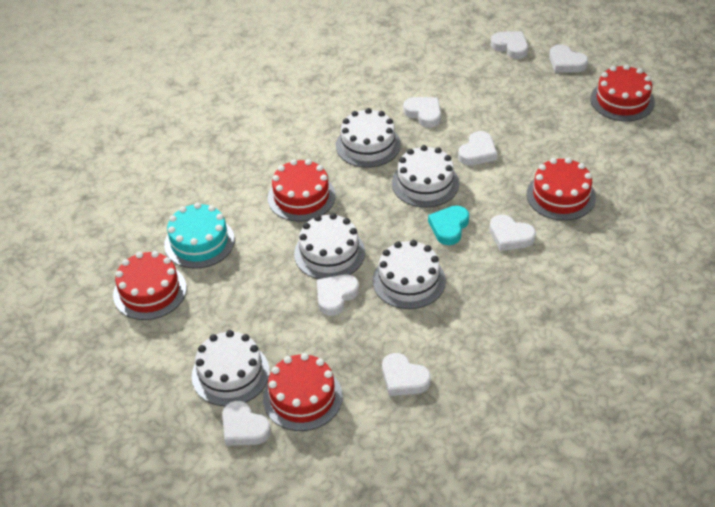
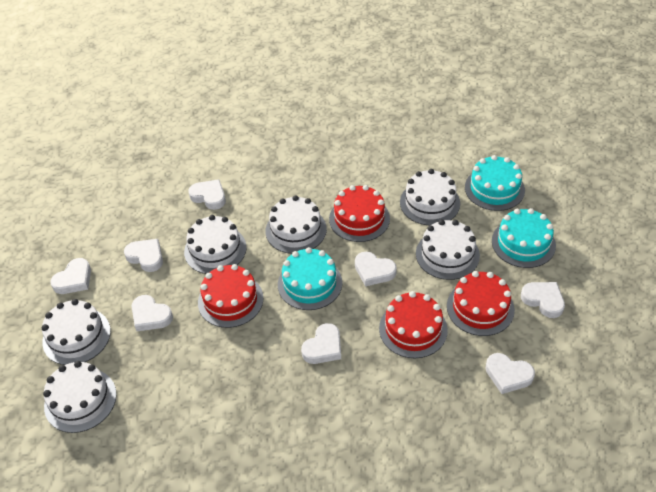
red cake: 5 -> 4
turquoise cake: 1 -> 3
turquoise heart: 1 -> 0
white cake: 5 -> 6

